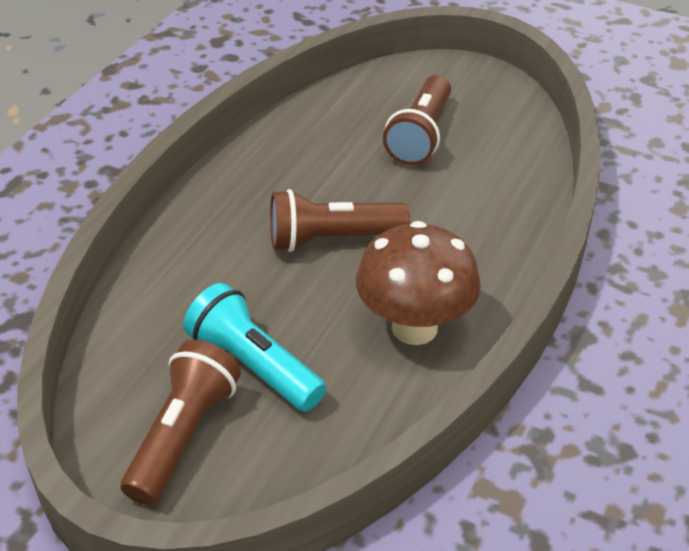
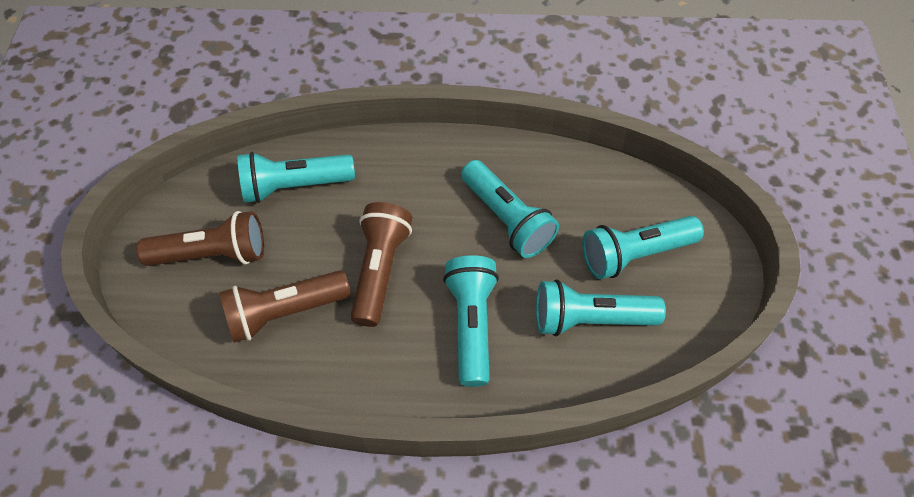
brown mushroom: 1 -> 0
turquoise flashlight: 1 -> 5

